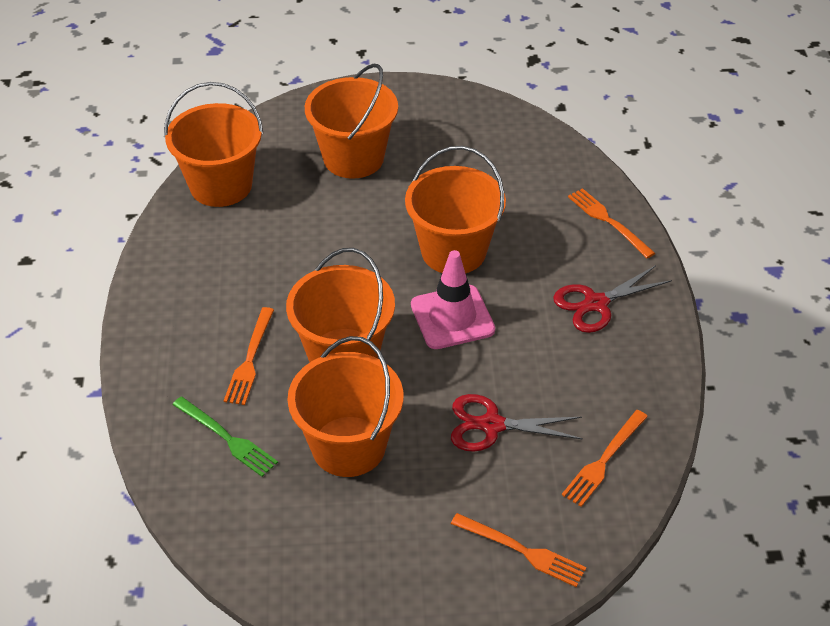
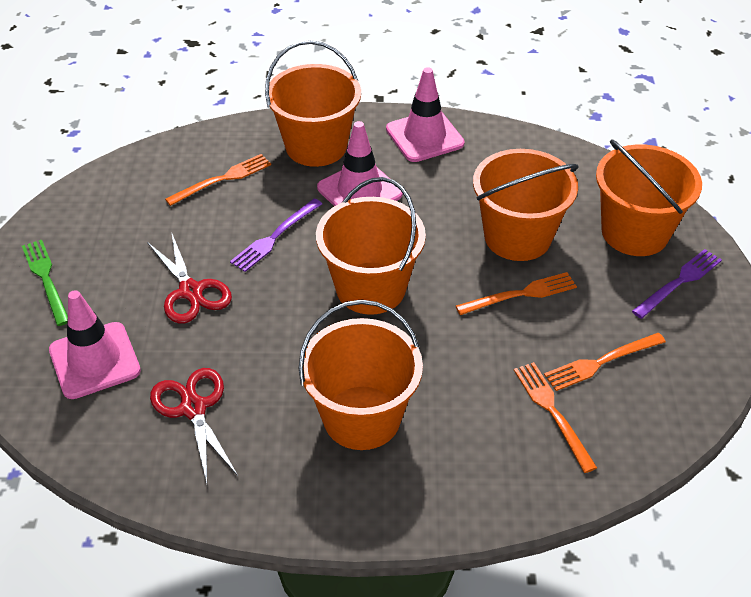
pink traffic cone: 1 -> 3
purple fork: 0 -> 2

